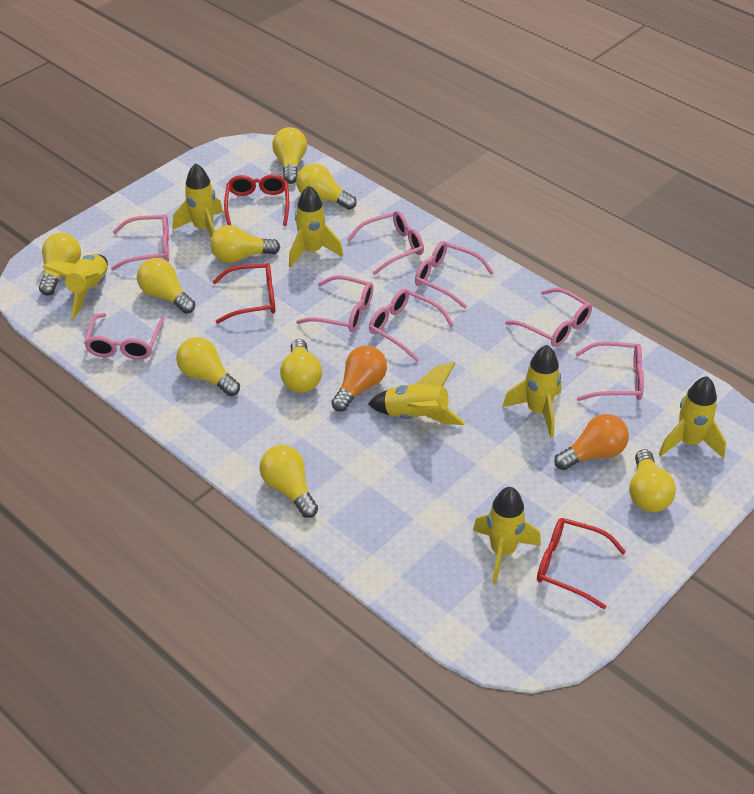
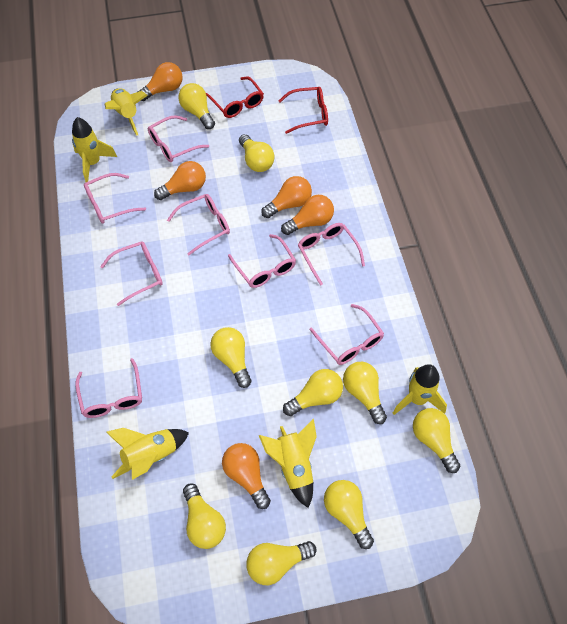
orange light bulb: 2 -> 5
red glasses: 3 -> 2
yellow rocket: 7 -> 5

